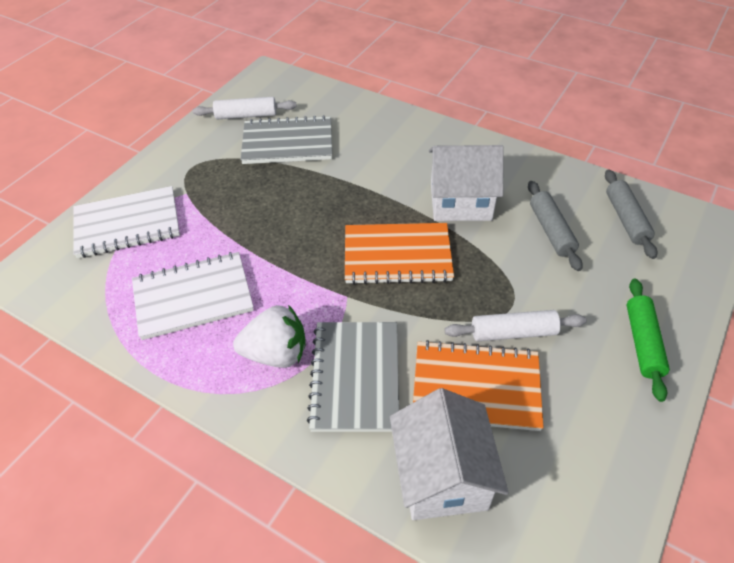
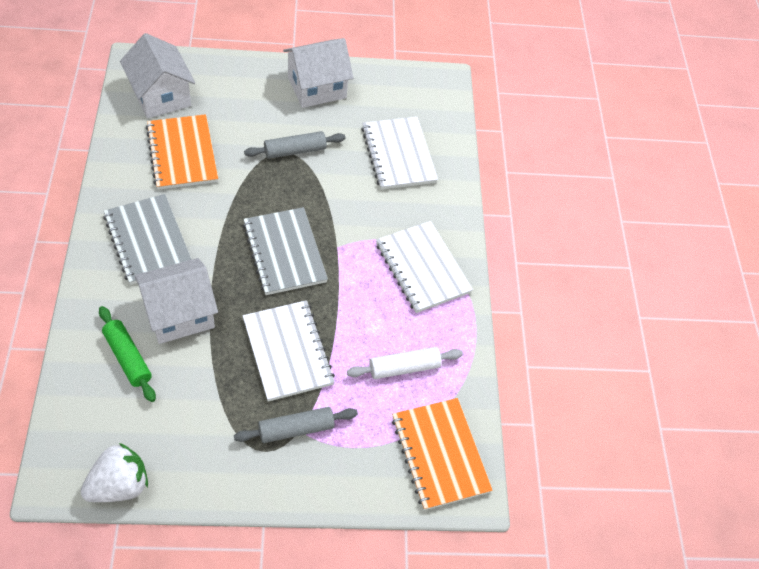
white house: 2 -> 3
white notebook: 2 -> 3
white rolling pin: 2 -> 1

